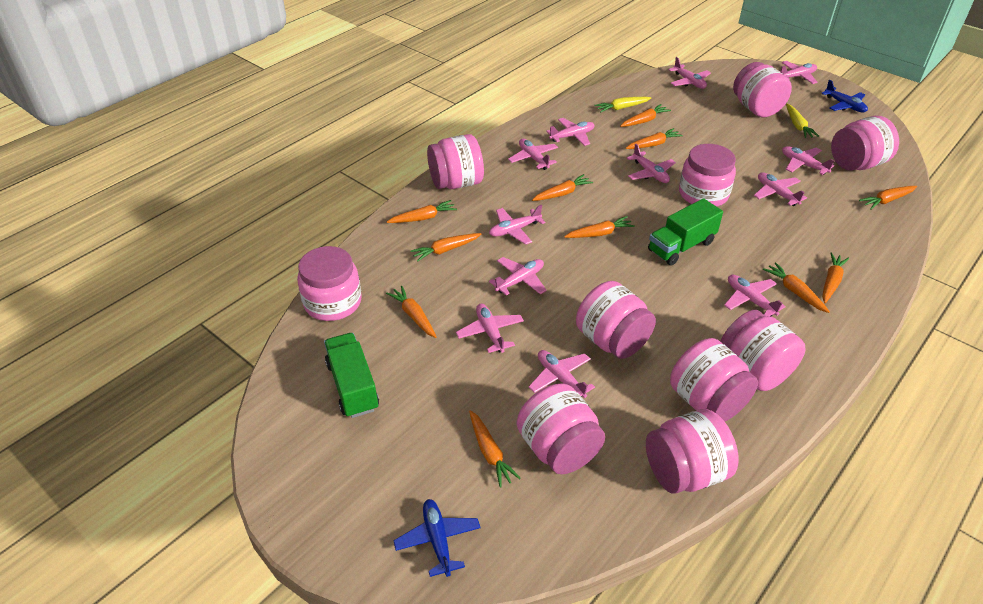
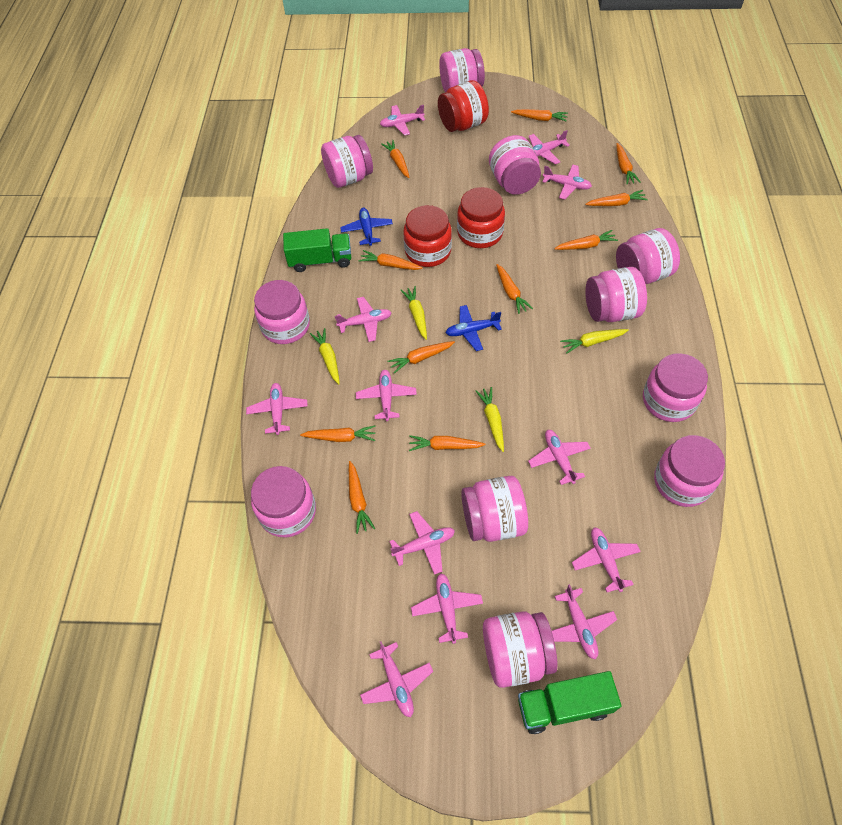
pink jar: 10 -> 11
red jar: 0 -> 3
yellow carrot: 2 -> 4

